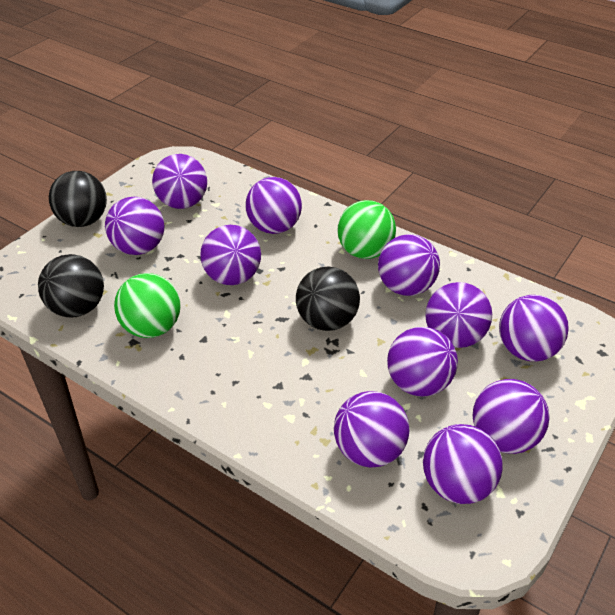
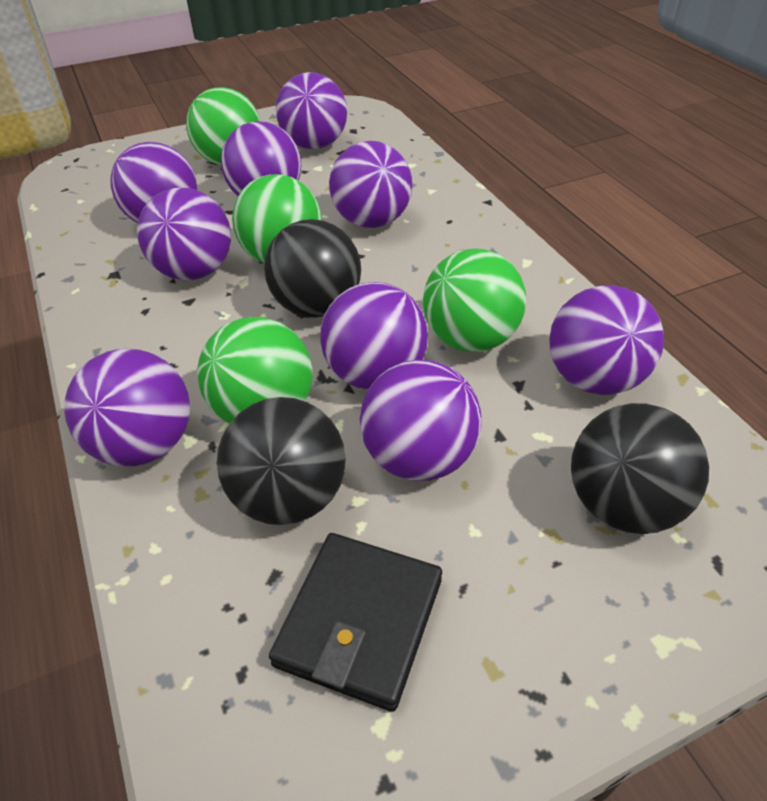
black wallet: 0 -> 1
green ball: 2 -> 4
purple ball: 11 -> 9

